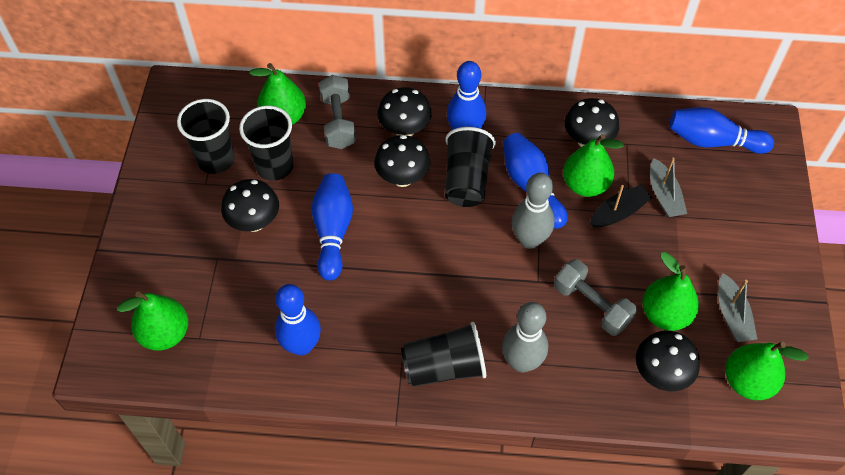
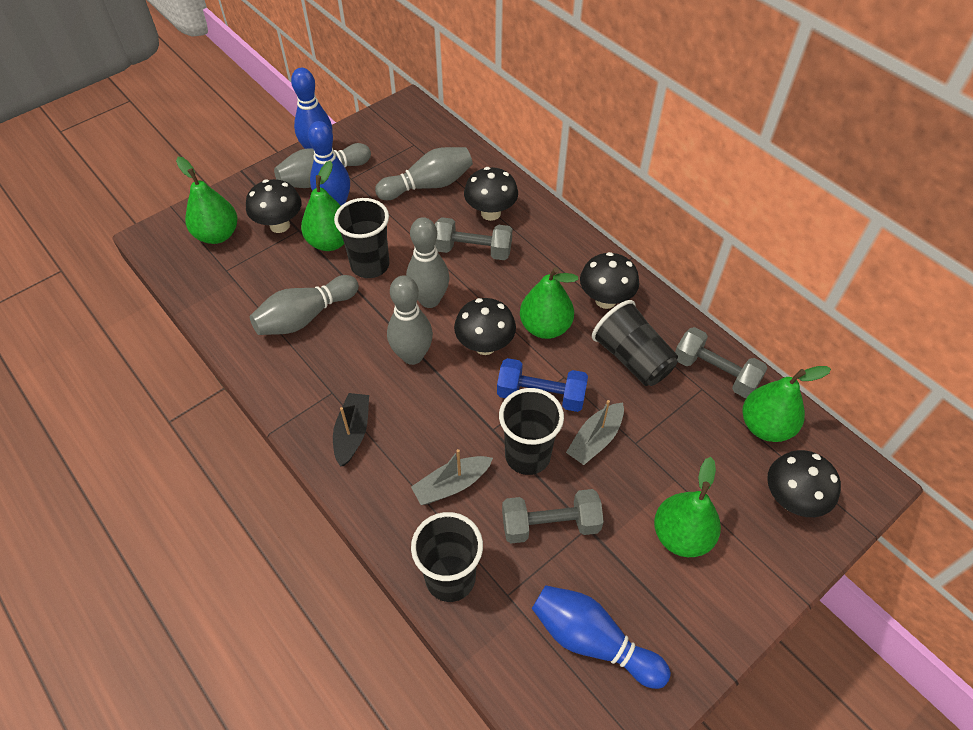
blue bowling pin: 5 -> 3
blue dumbbell: 0 -> 1
grey bowling pin: 2 -> 5
grey dumbbell: 2 -> 3

